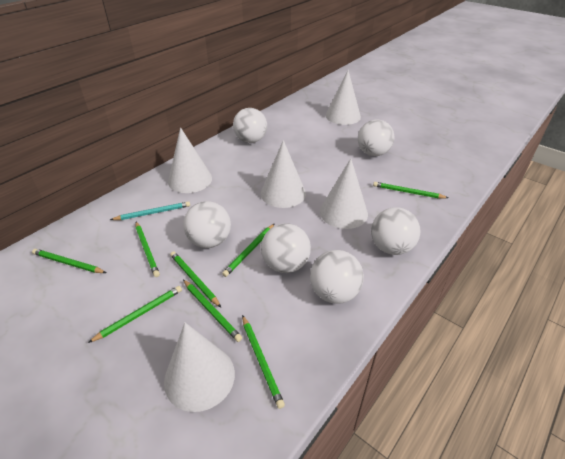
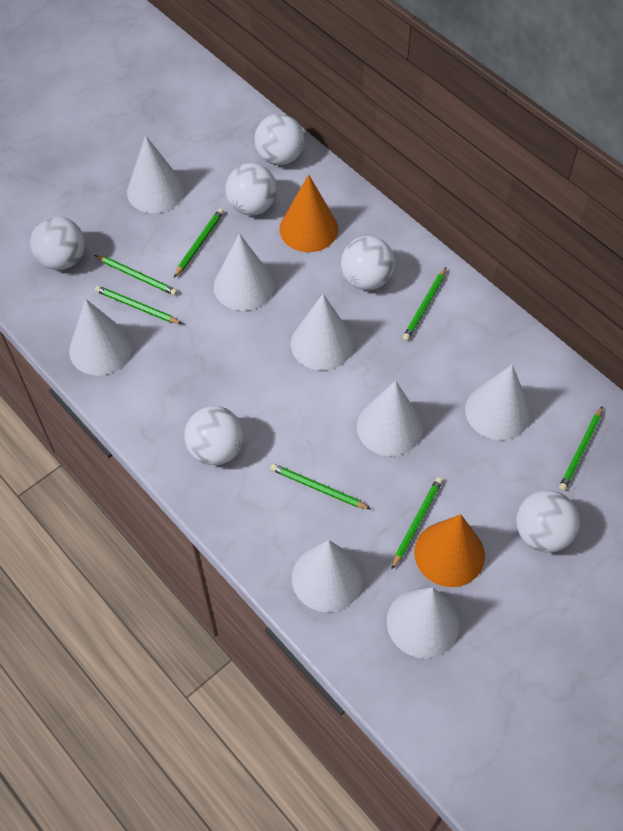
green pencil: 8 -> 7
orange cone: 0 -> 2
turquoise pencil: 1 -> 0
white cone: 5 -> 8

